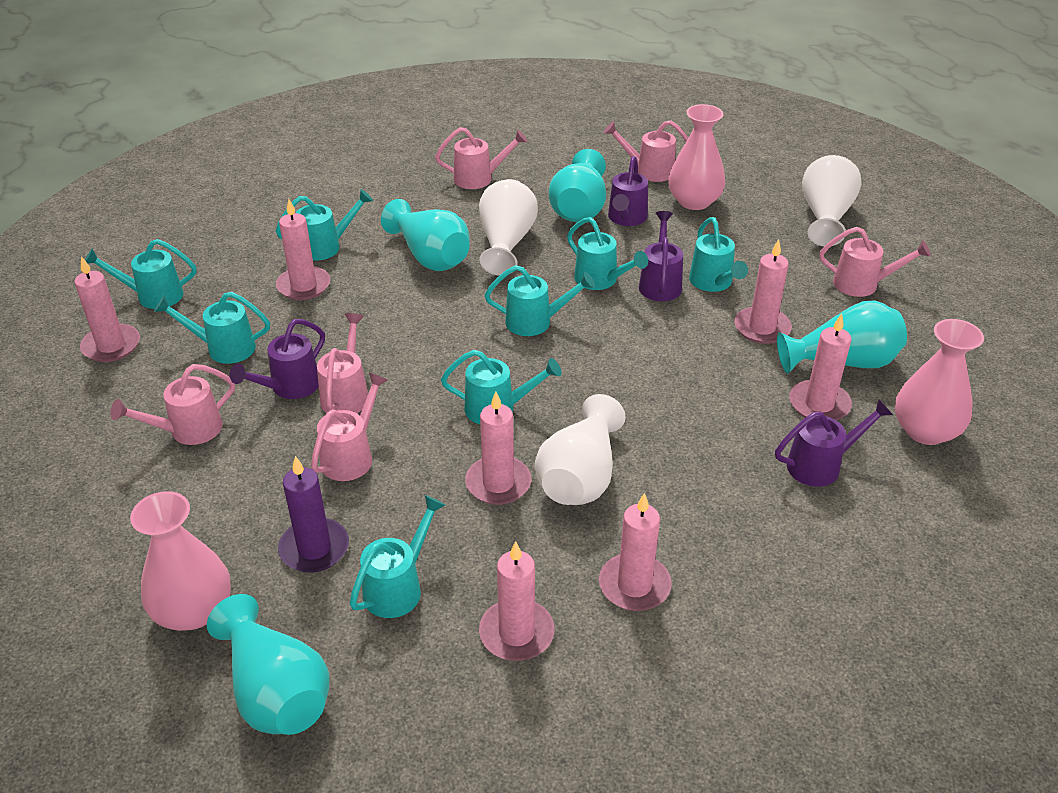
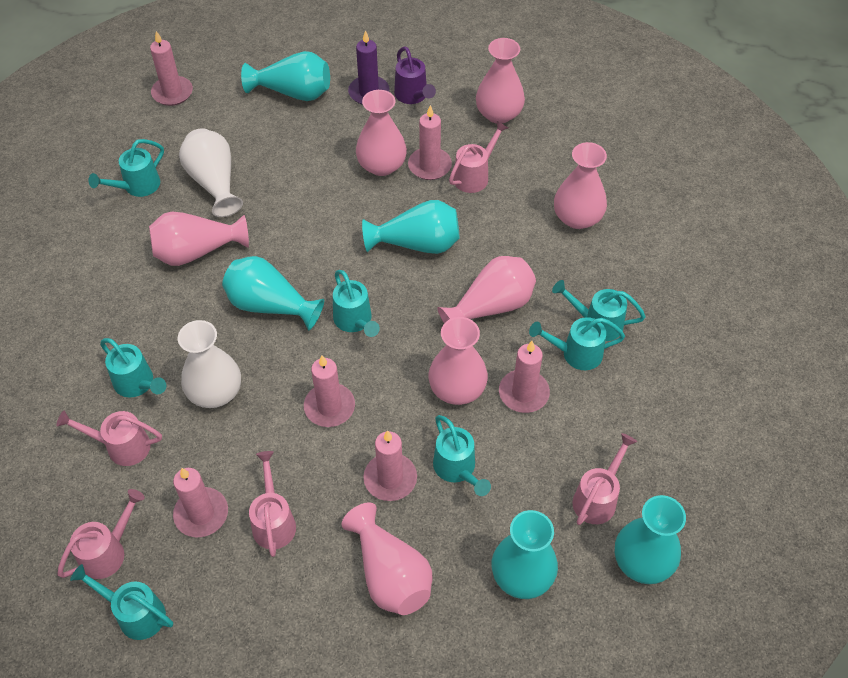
pink candle: 7 -> 6
pink vase: 3 -> 7
pink watering can: 6 -> 5
purple watering can: 4 -> 1
turquoise vase: 4 -> 5
turquoise watering can: 8 -> 7
white vase: 3 -> 2

